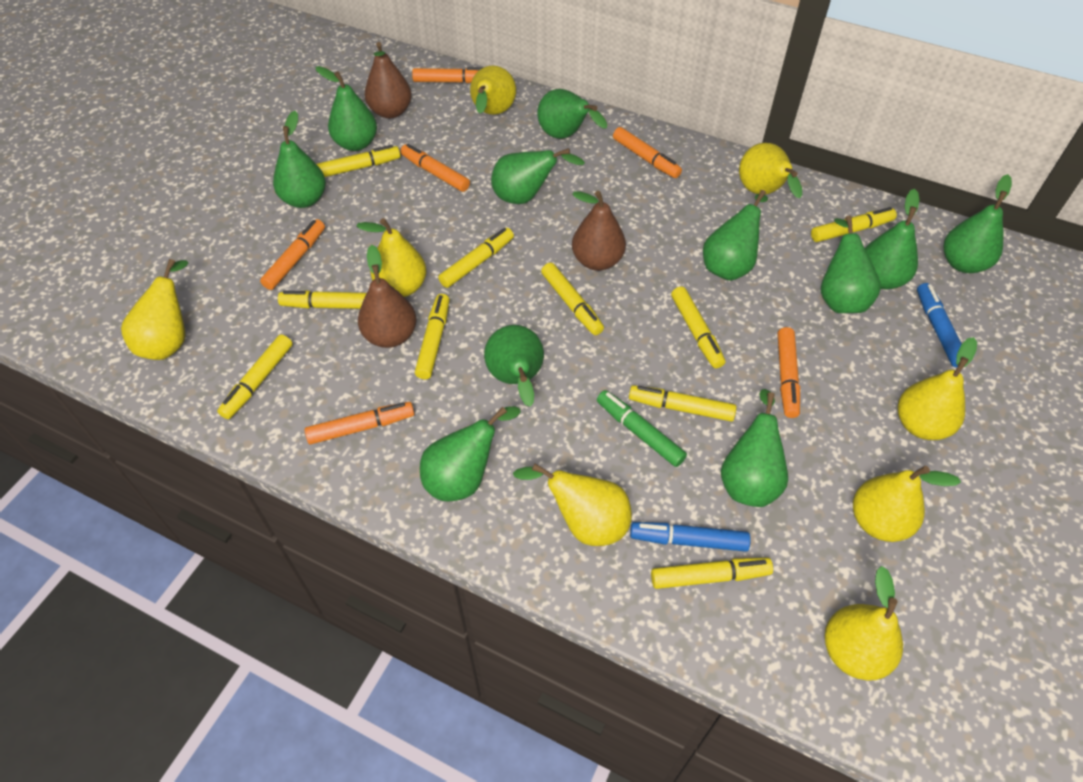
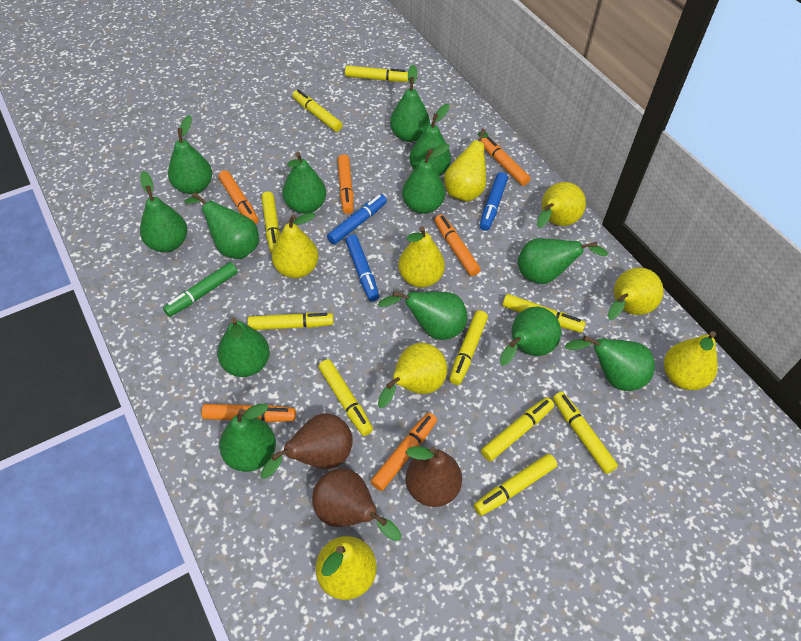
blue marker: 2 -> 3
green pear: 11 -> 13

